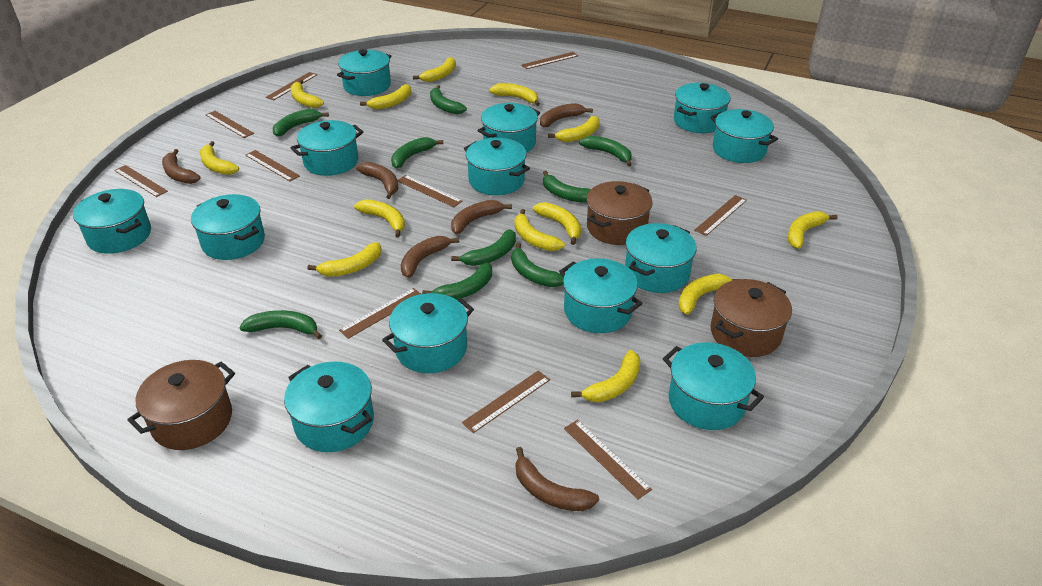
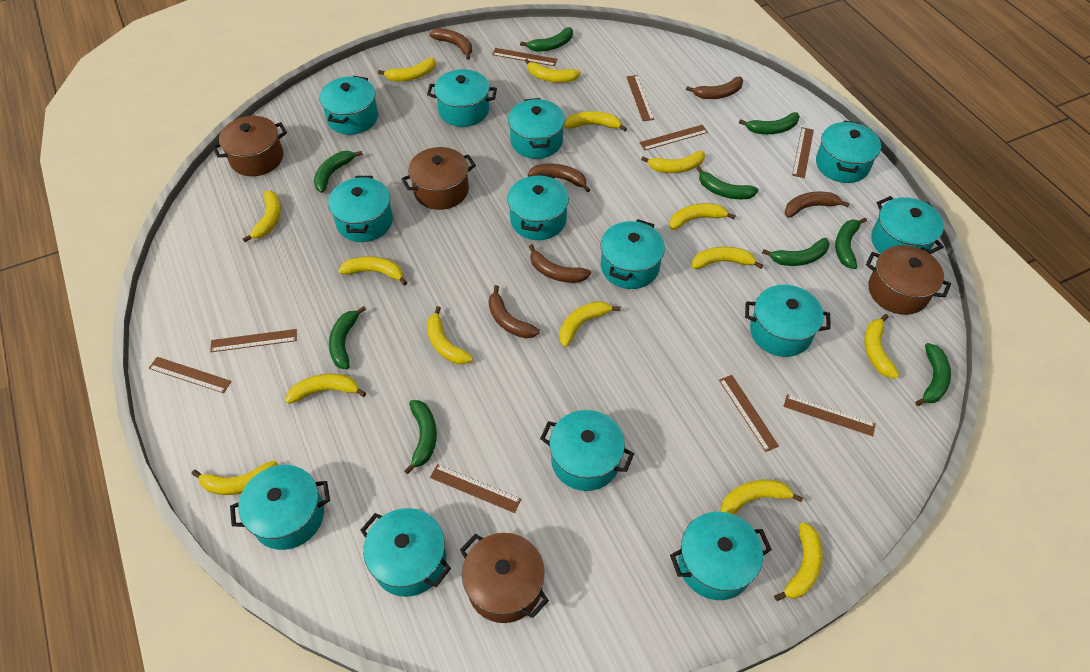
brown pot: 3 -> 4
brown ruler: 10 -> 9
yellow banana: 13 -> 15

